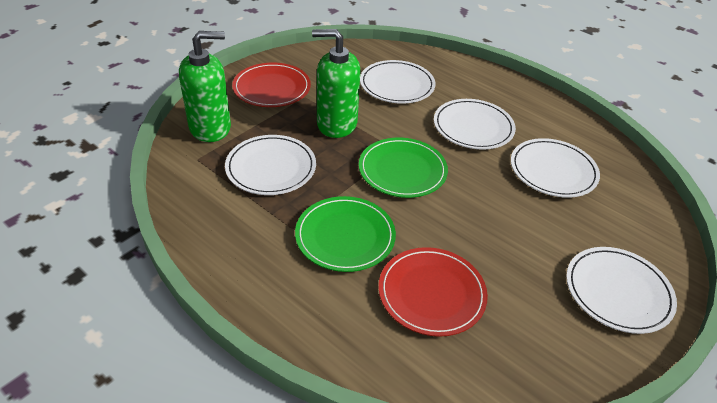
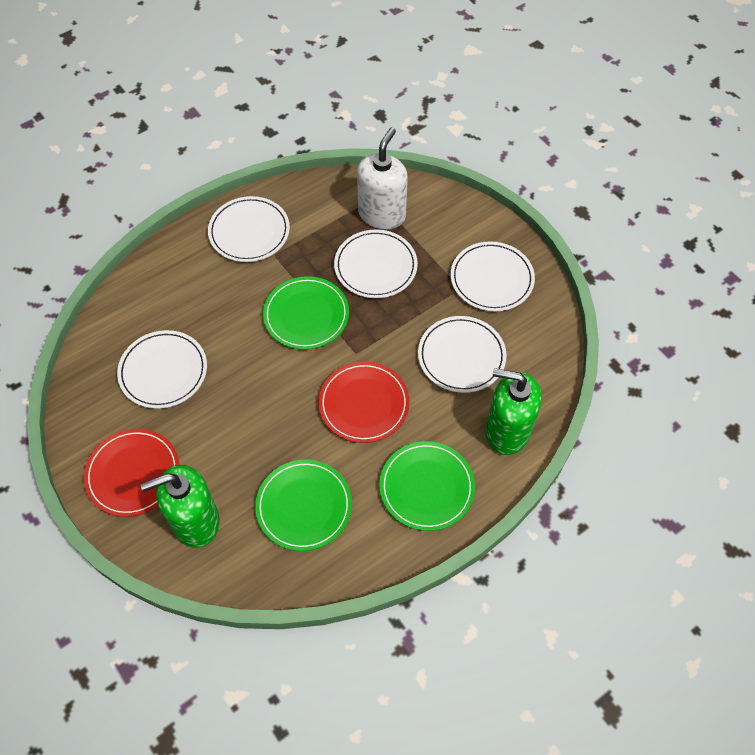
green plate: 2 -> 3
white soap dispenser: 0 -> 1

